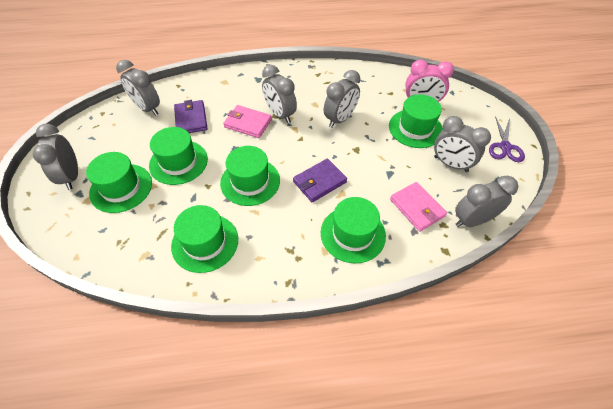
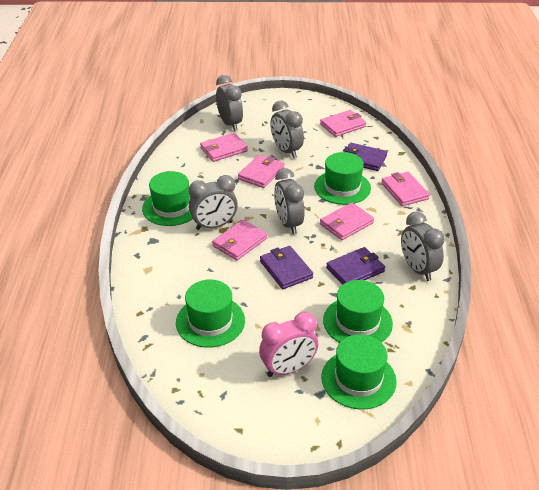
green hat: 6 -> 5
grey clock: 6 -> 5
pink wallet: 2 -> 6
purple scissors: 1 -> 0
purple wallet: 2 -> 3

